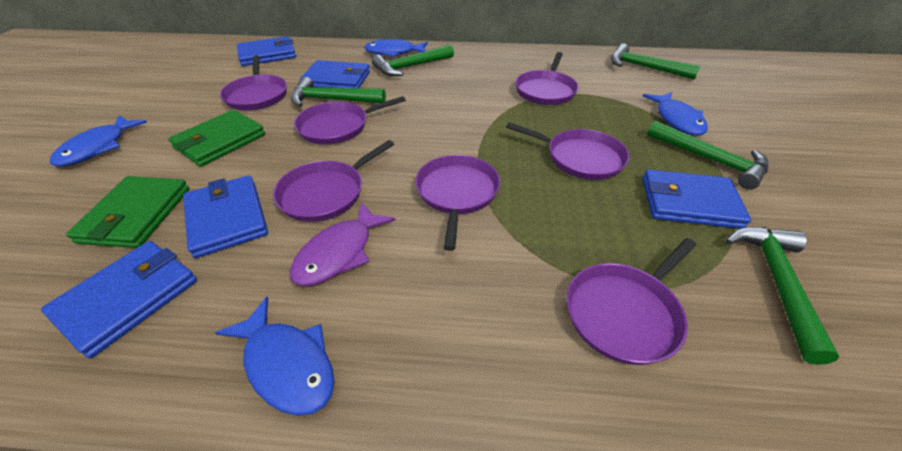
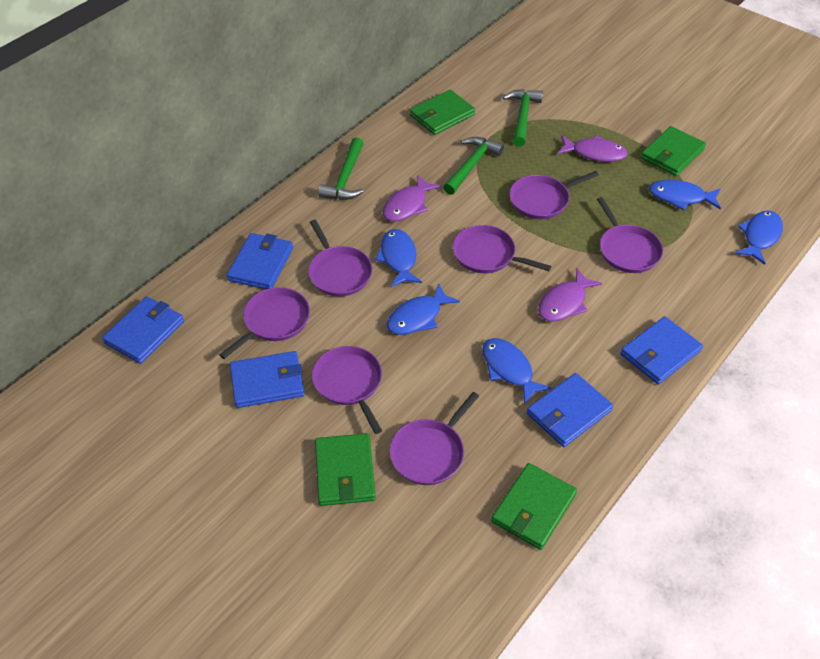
blue fish: 4 -> 5
green hammer: 5 -> 3
green wallet: 2 -> 4
purple fish: 1 -> 3

